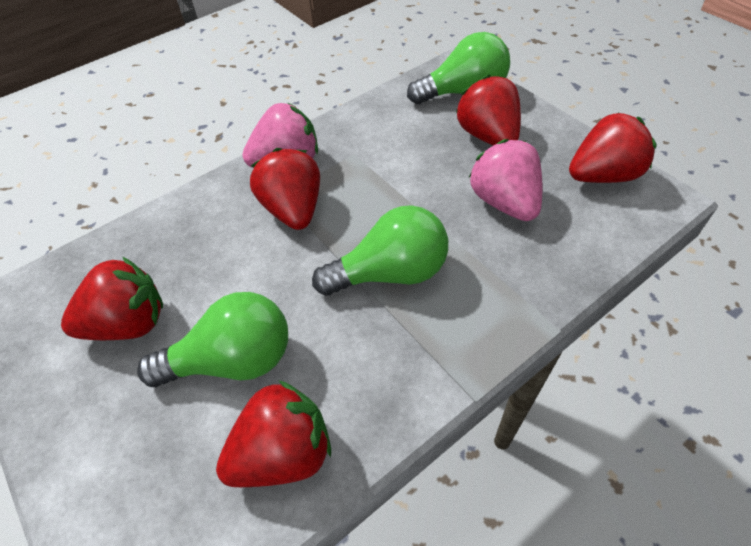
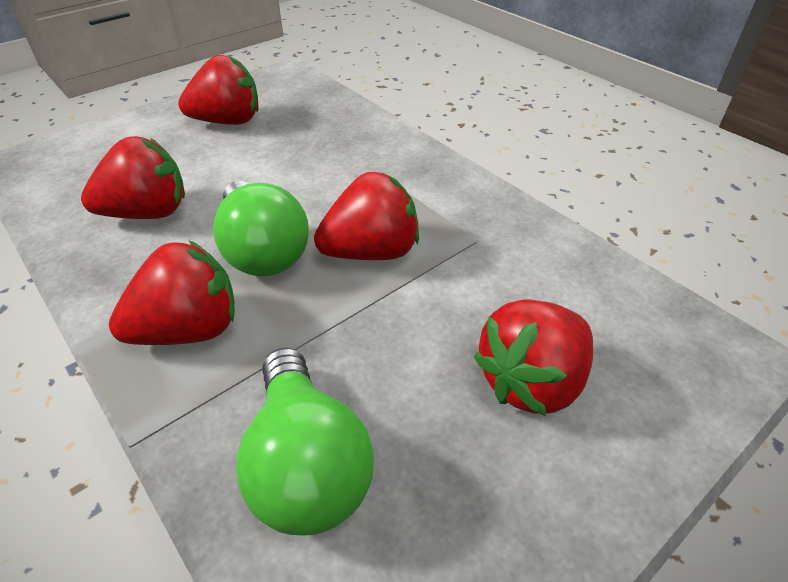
green light bulb: 3 -> 2
pink strawberry: 2 -> 0

